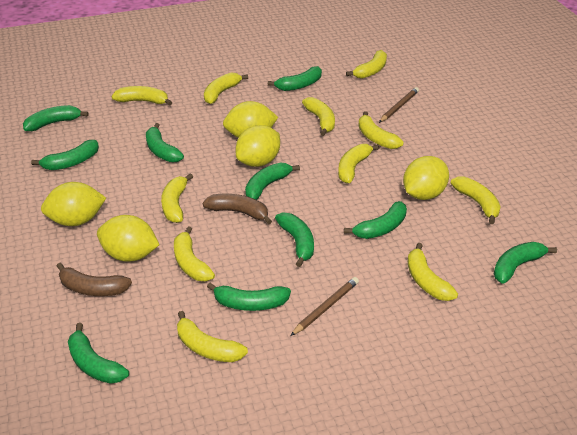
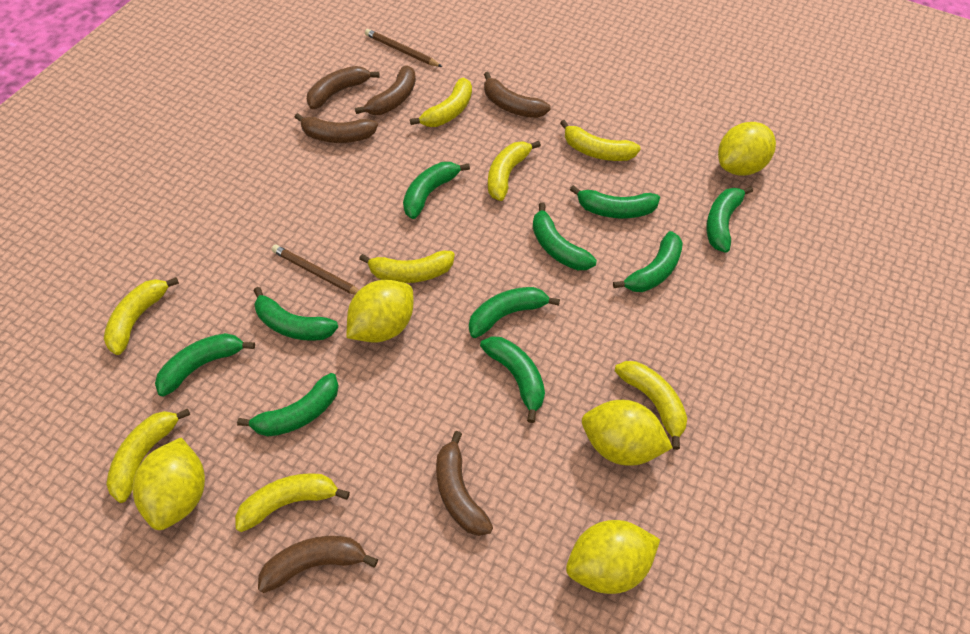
brown banana: 2 -> 6
yellow banana: 11 -> 8

